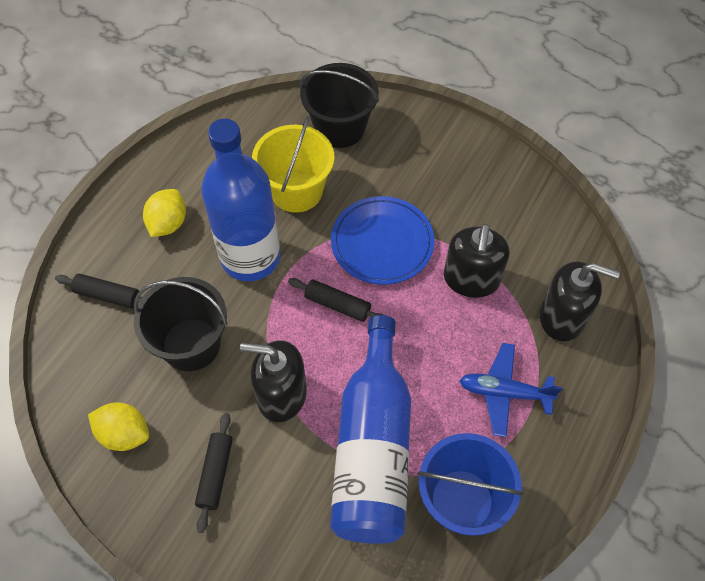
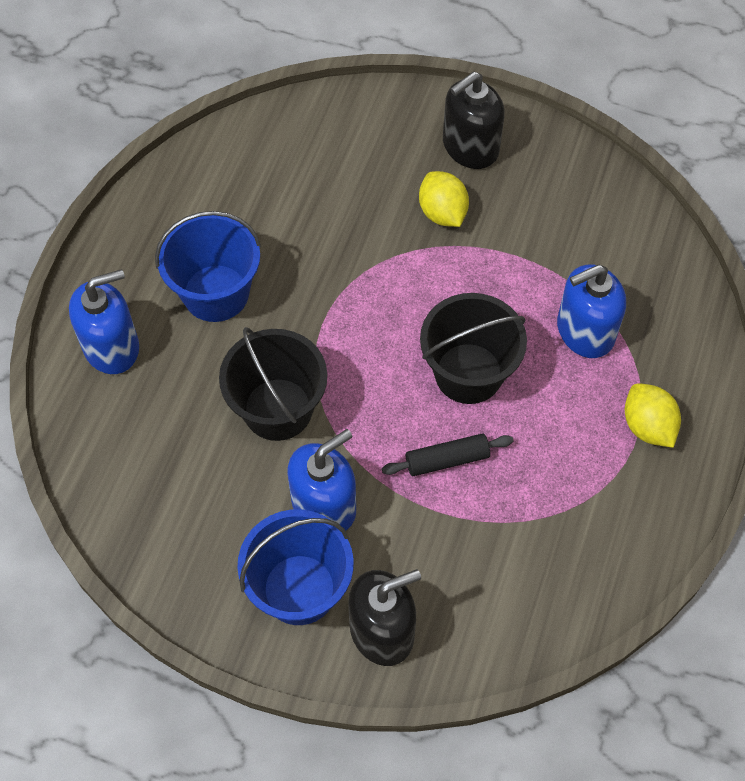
black rolling pin: 3 -> 1
black soap dispenser: 3 -> 2
blue bottle: 2 -> 0
blue bucket: 1 -> 2
blue plane: 1 -> 0
blue plate: 1 -> 0
blue soap dispenser: 0 -> 3
yellow bucket: 1 -> 0

